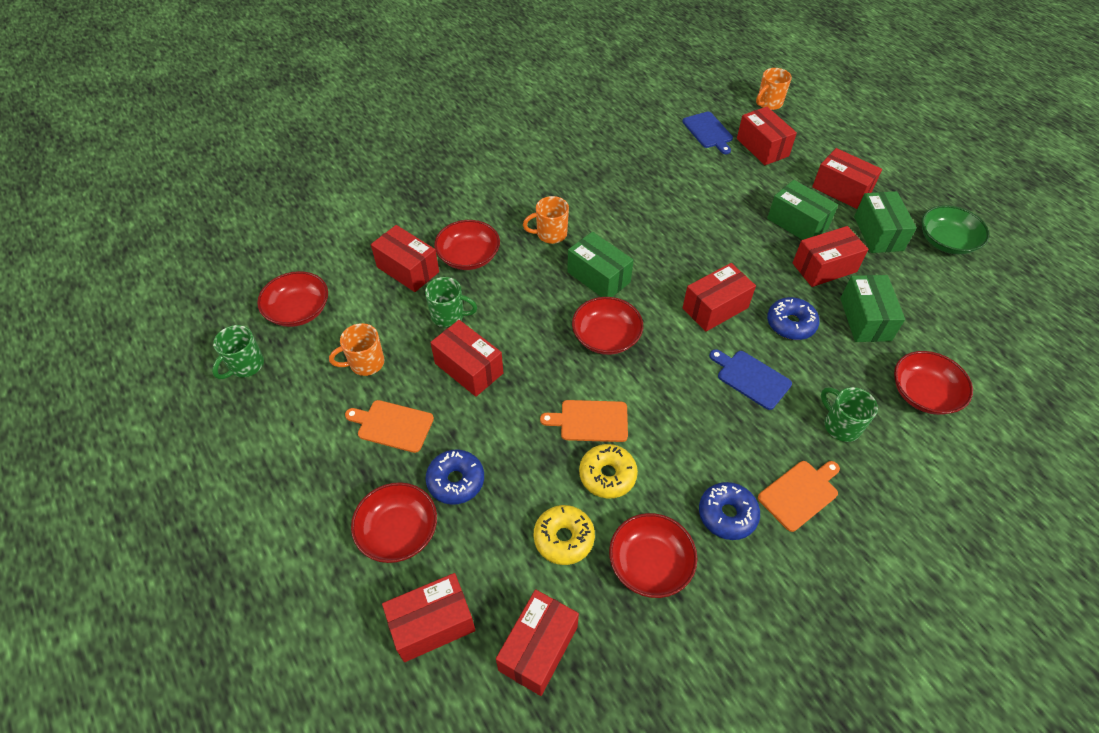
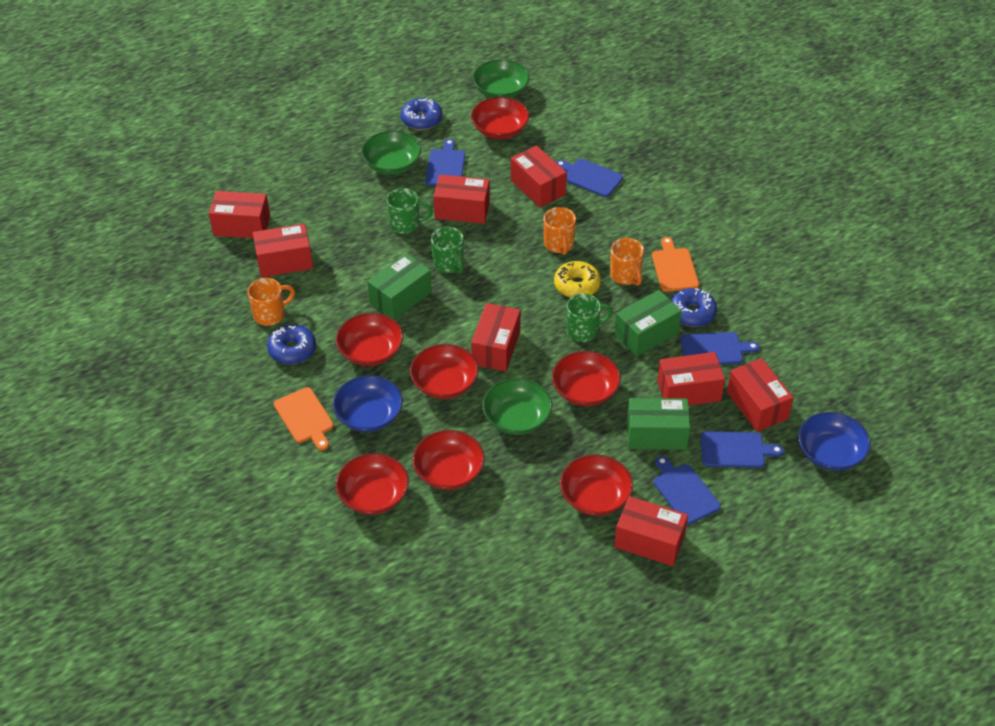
blue bowl: 0 -> 2
blue cutting board: 2 -> 5
green bowl: 1 -> 3
green box: 4 -> 3
orange cutting board: 3 -> 2
red bowl: 6 -> 7
yellow donut: 2 -> 1

